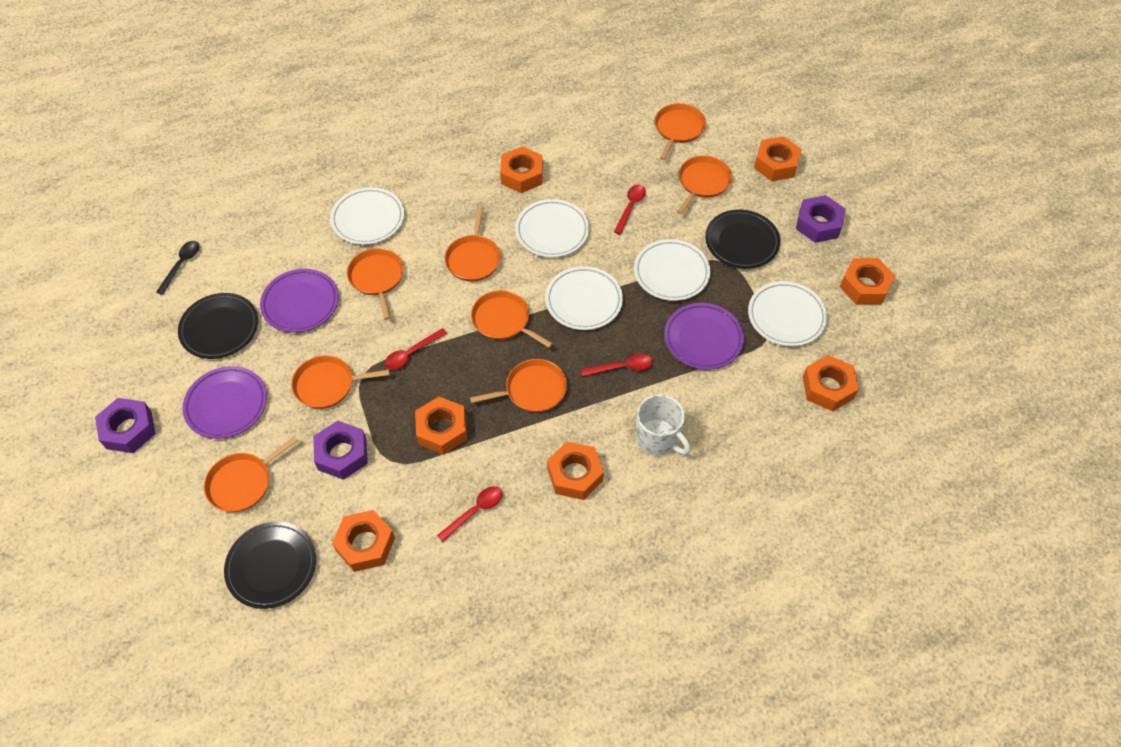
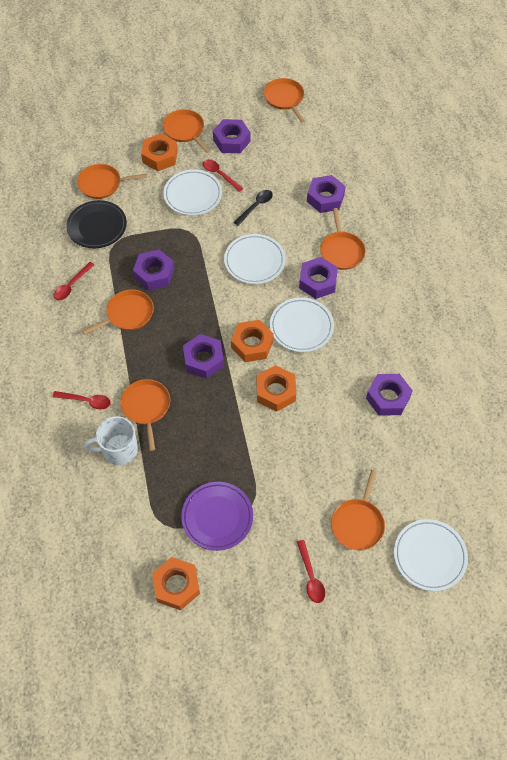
black plate: 3 -> 1
orange nut: 7 -> 4
orange pan: 8 -> 7
purple nut: 3 -> 6
purple plate: 3 -> 1
white plate: 5 -> 4

